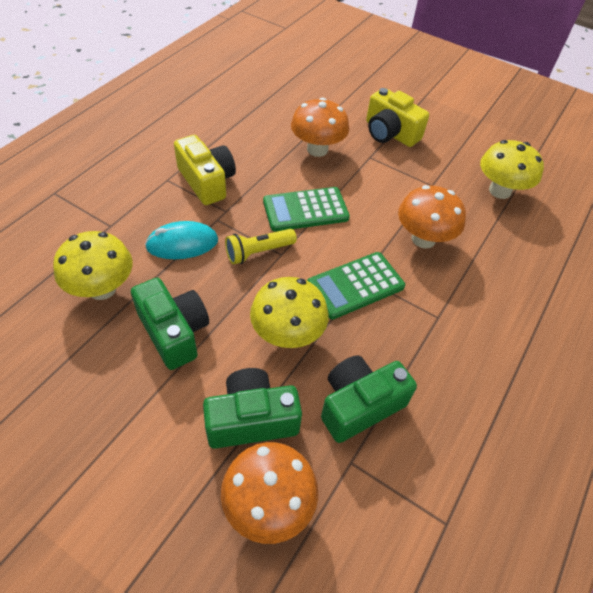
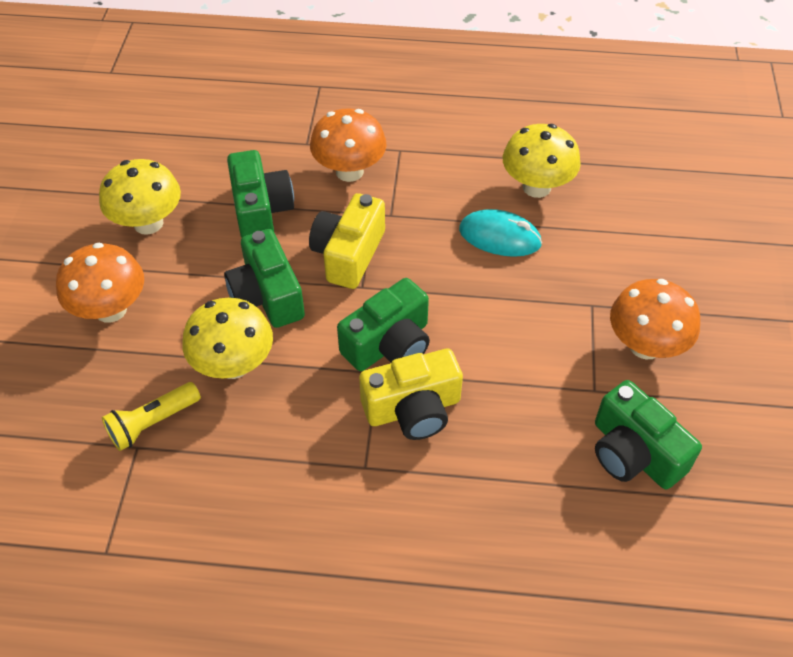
green calculator: 2 -> 0
green camera: 3 -> 4

